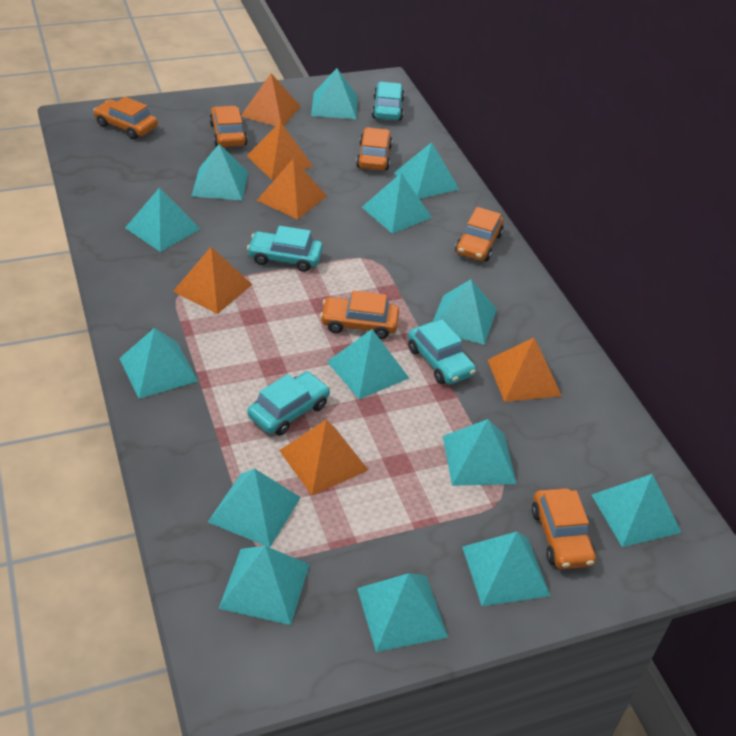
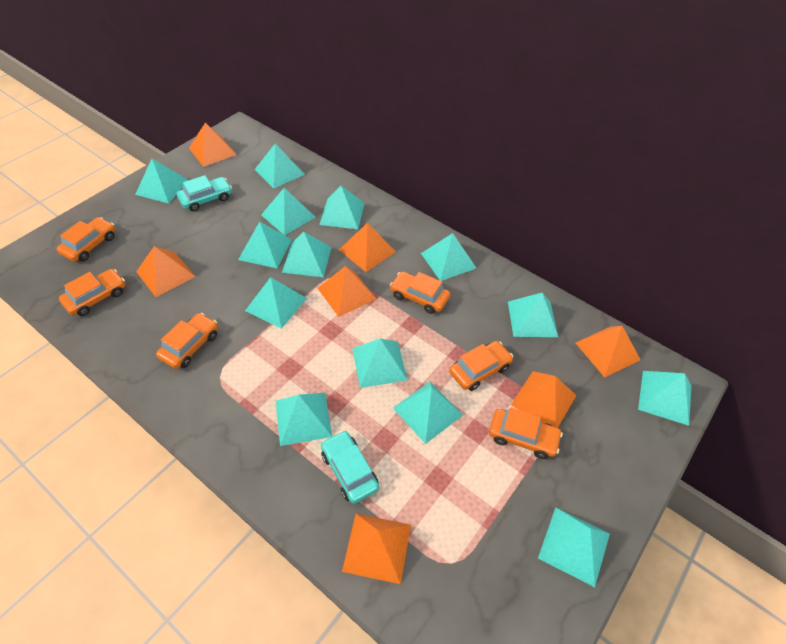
orange pyramid: 6 -> 7
turquoise car: 4 -> 2

